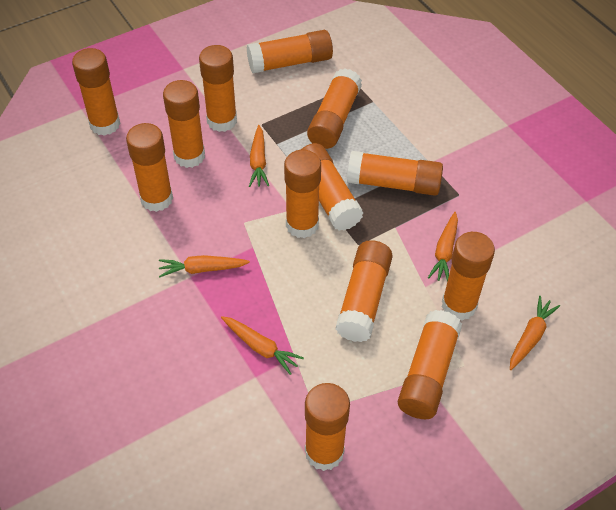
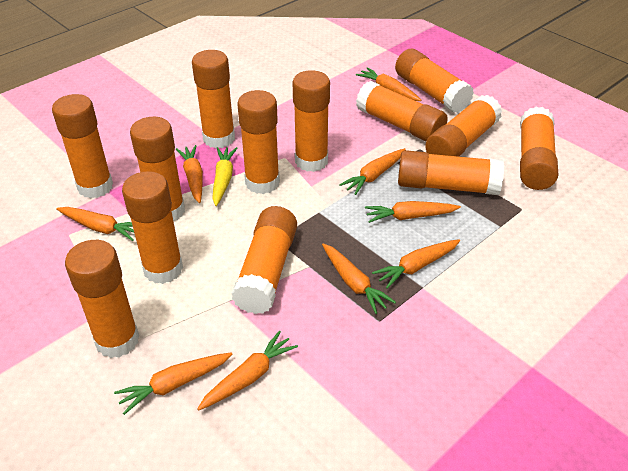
orange carrot: 5 -> 9
yellow carrot: 0 -> 1

